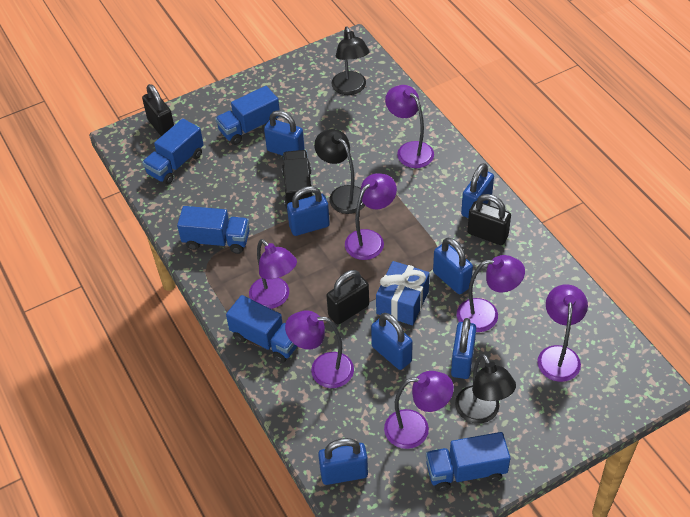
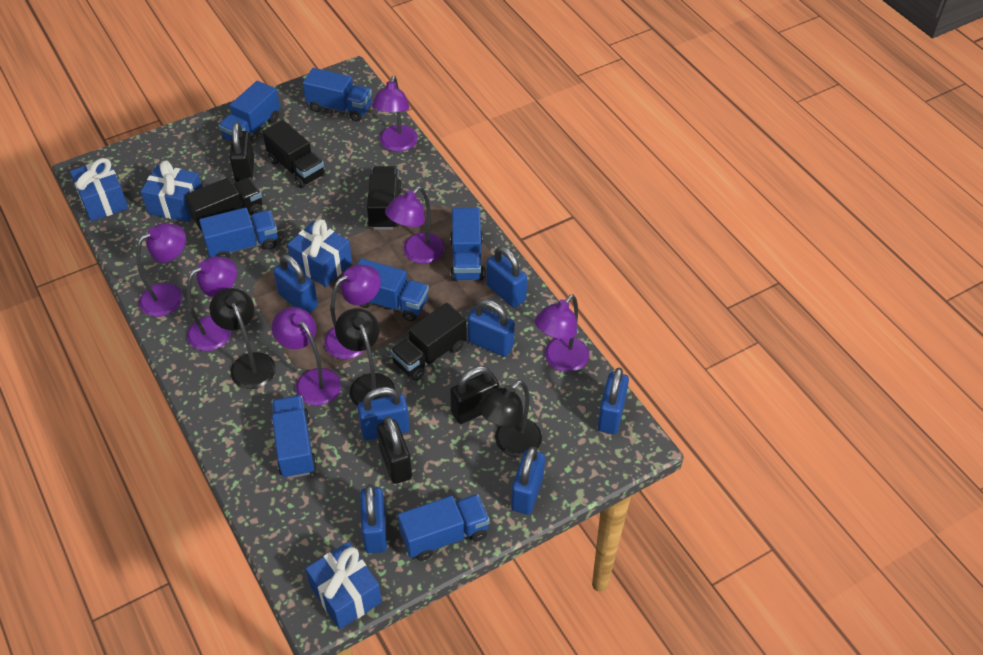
black truck: 1 -> 4
blue gift: 1 -> 4
blue truck: 5 -> 7

